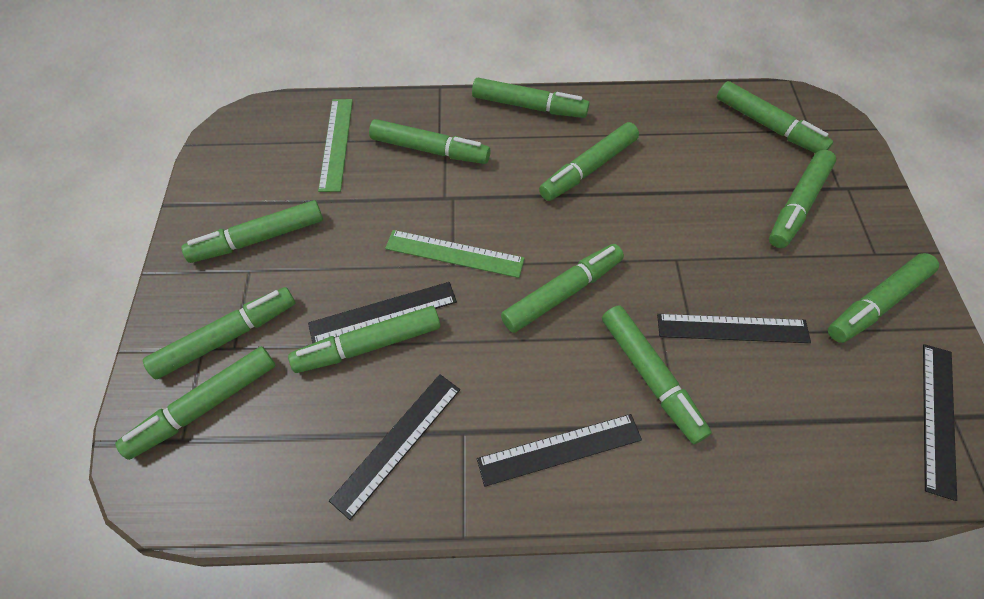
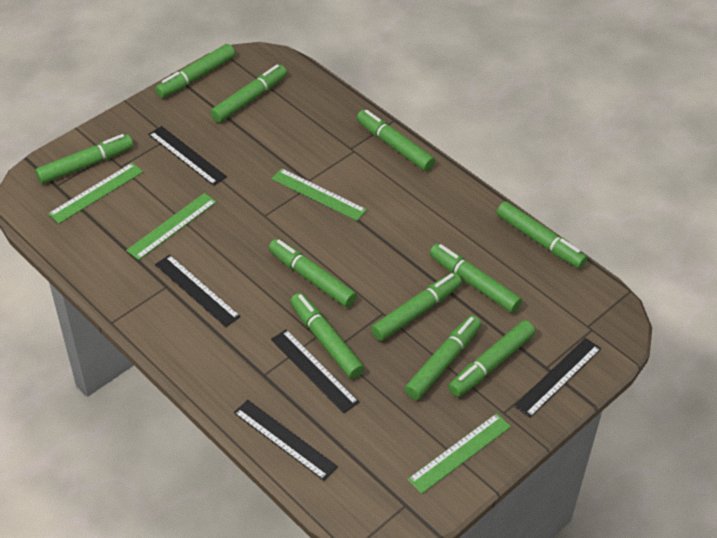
green marker: 12 -> 11
green ruler: 2 -> 4

